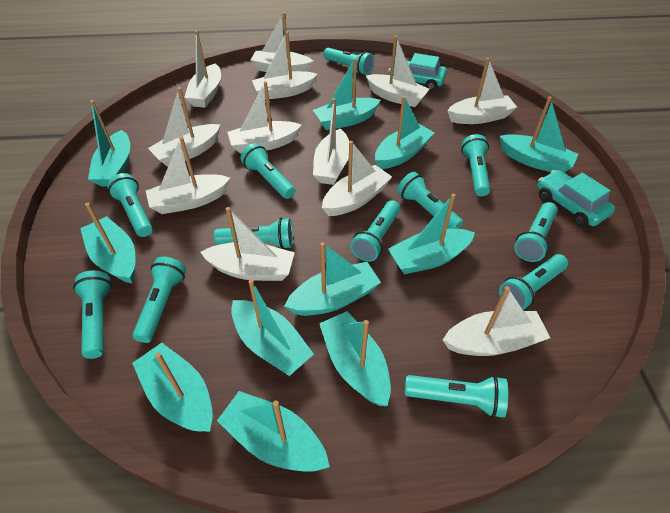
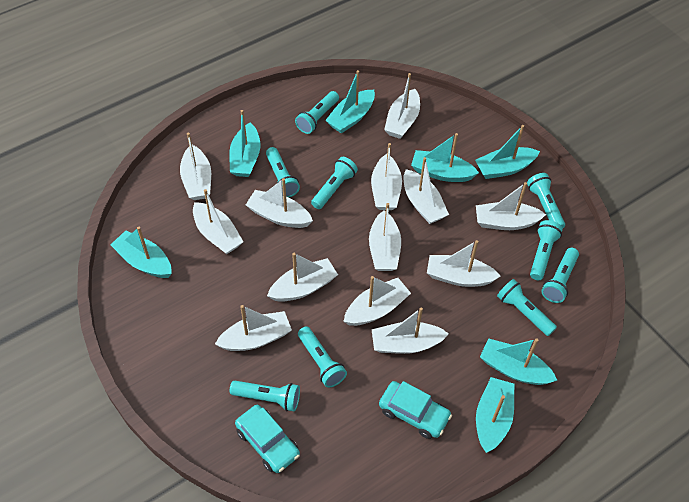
turquoise boat: 11 -> 7
turquoise flashlight: 12 -> 9
white boat: 12 -> 13

